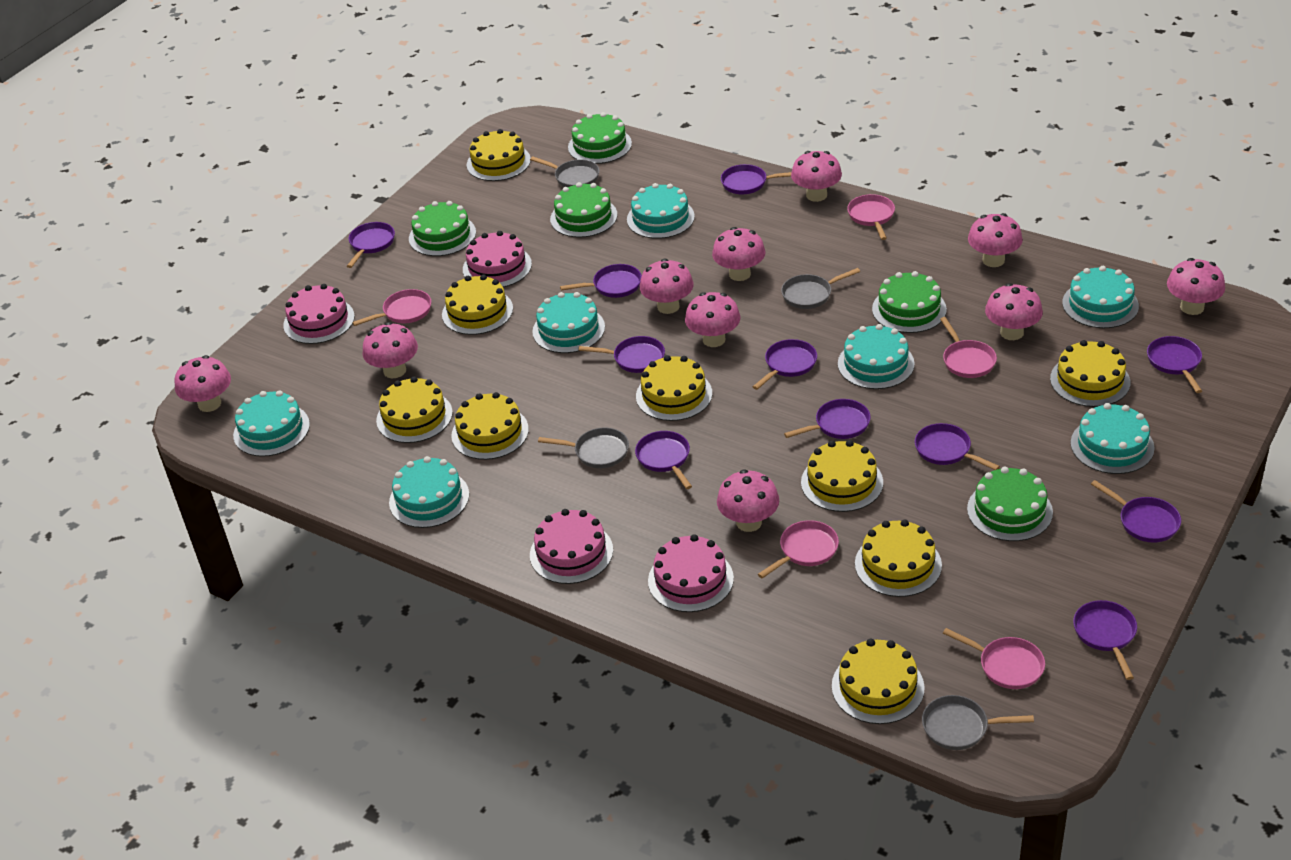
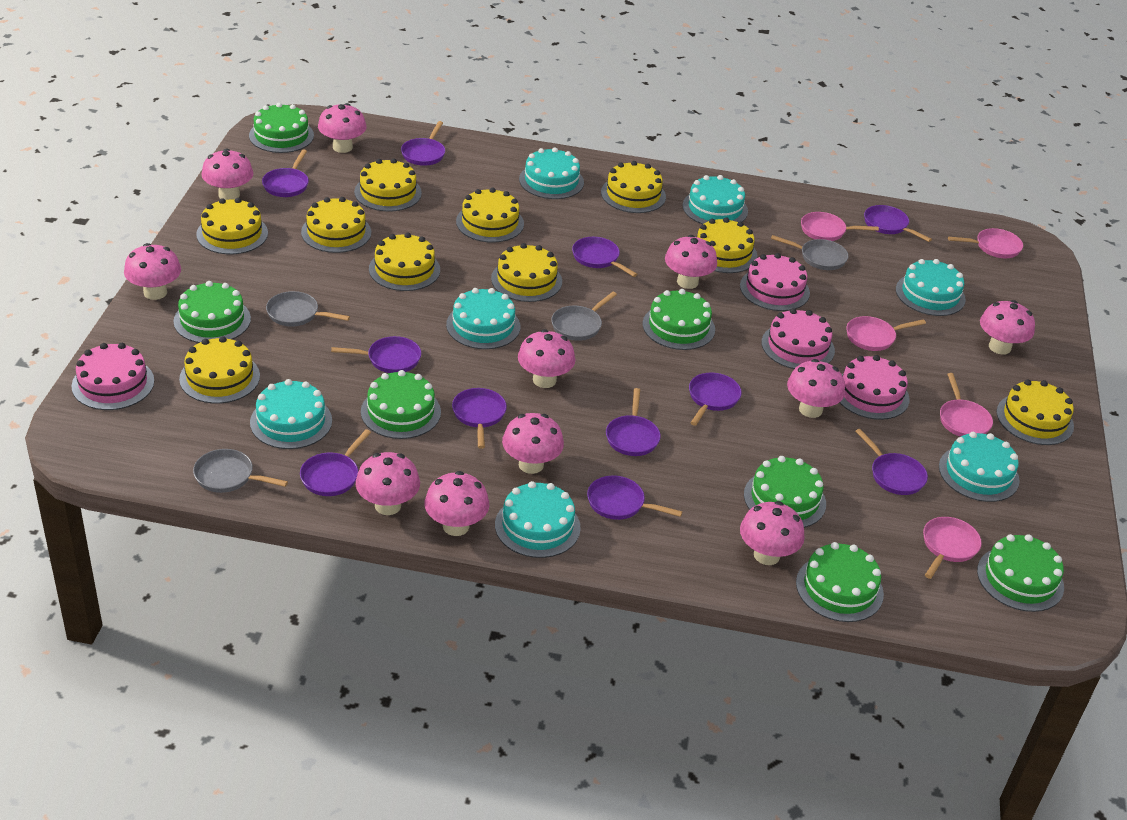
green cake: 5 -> 7
pink mushroom: 10 -> 11
yellow cake: 9 -> 10

